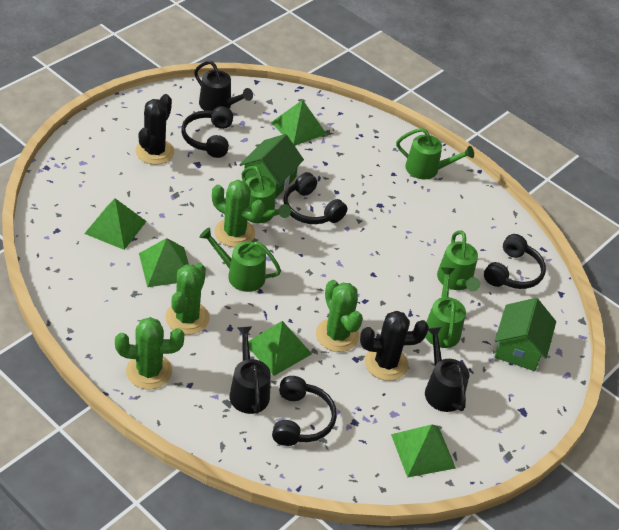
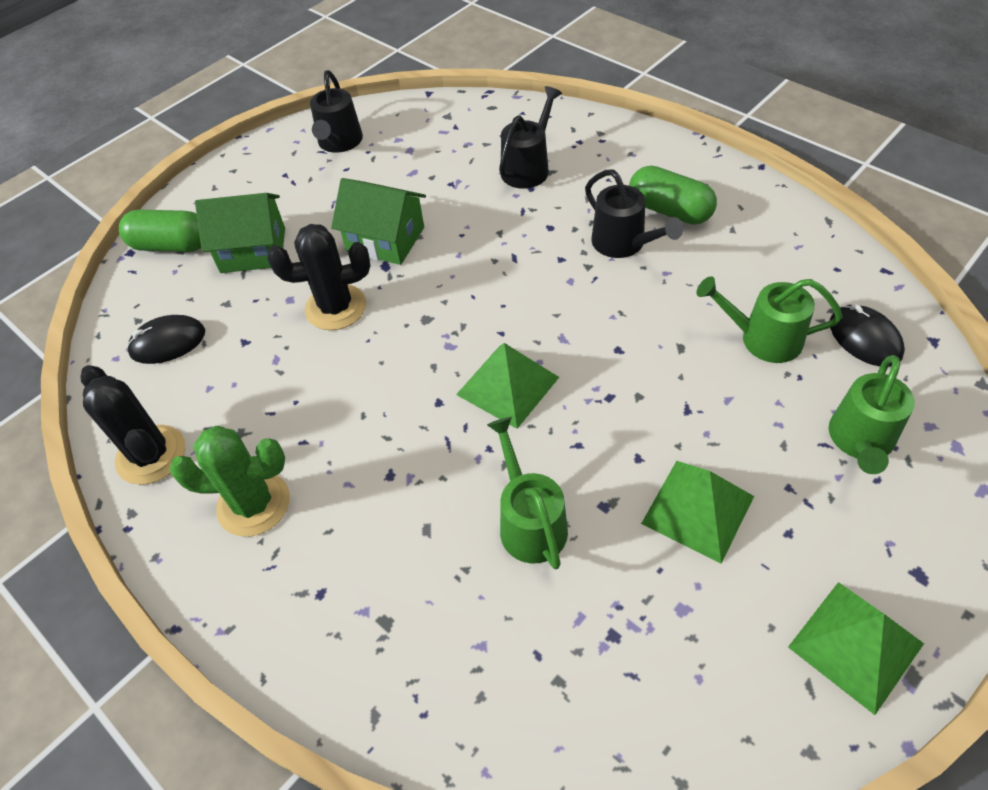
black headphones: 4 -> 0
black mouse: 0 -> 2
green cactus: 4 -> 1
green capsule: 0 -> 2
green pyramid: 5 -> 3
green watering can: 5 -> 3

